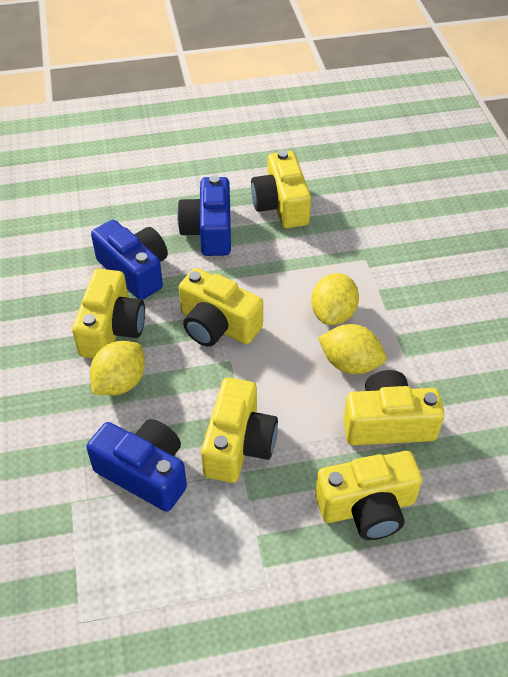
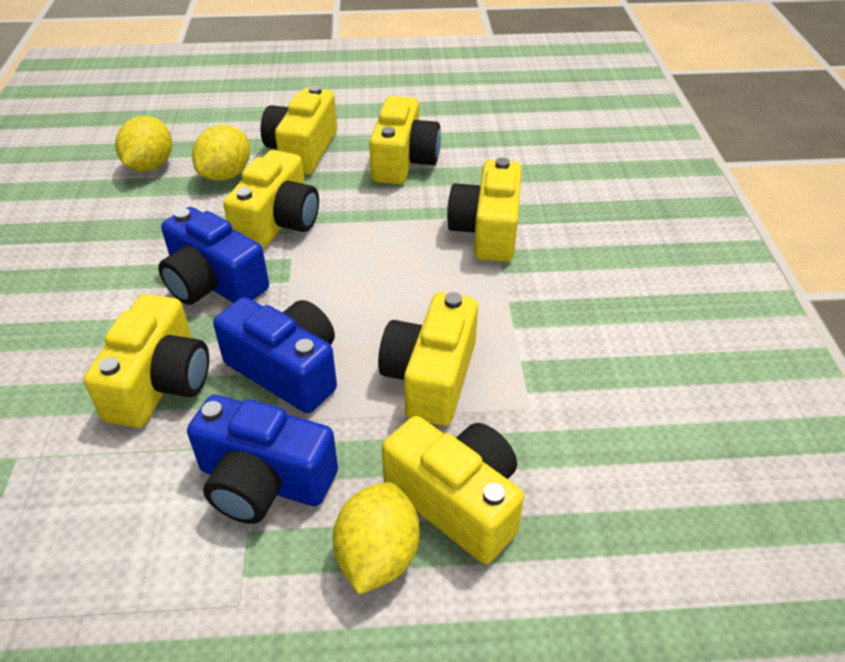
yellow camera: 6 -> 7

